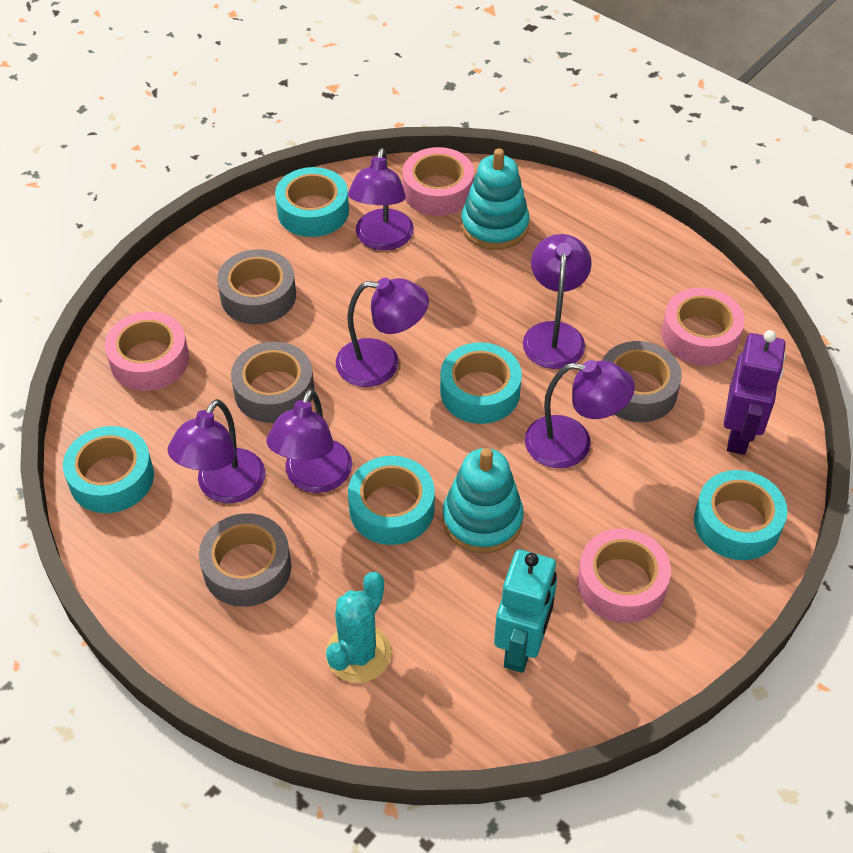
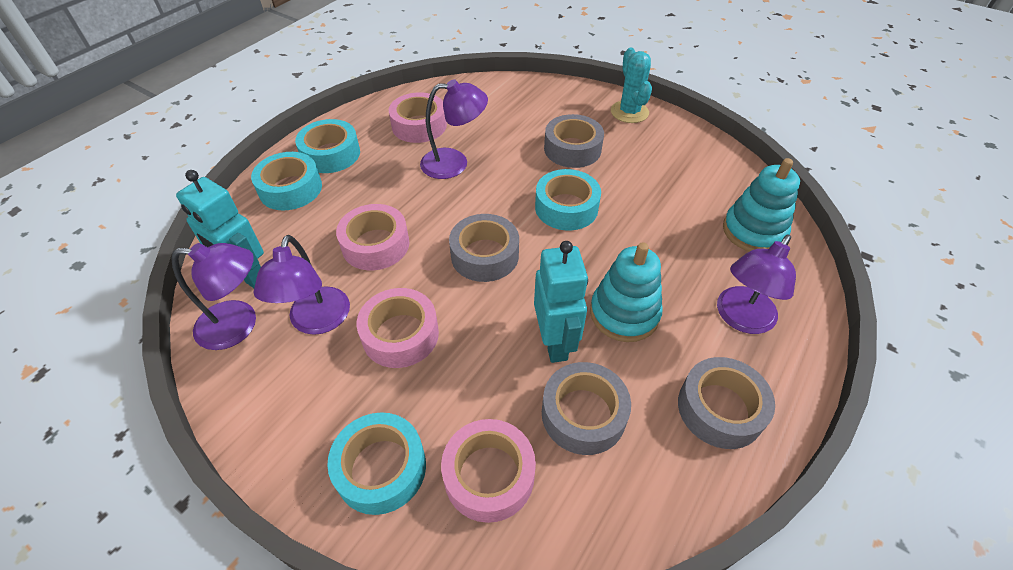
purple lamp: 6 -> 4
purple robot: 1 -> 0
turquoise robot: 1 -> 2
turquoise tape: 5 -> 4

